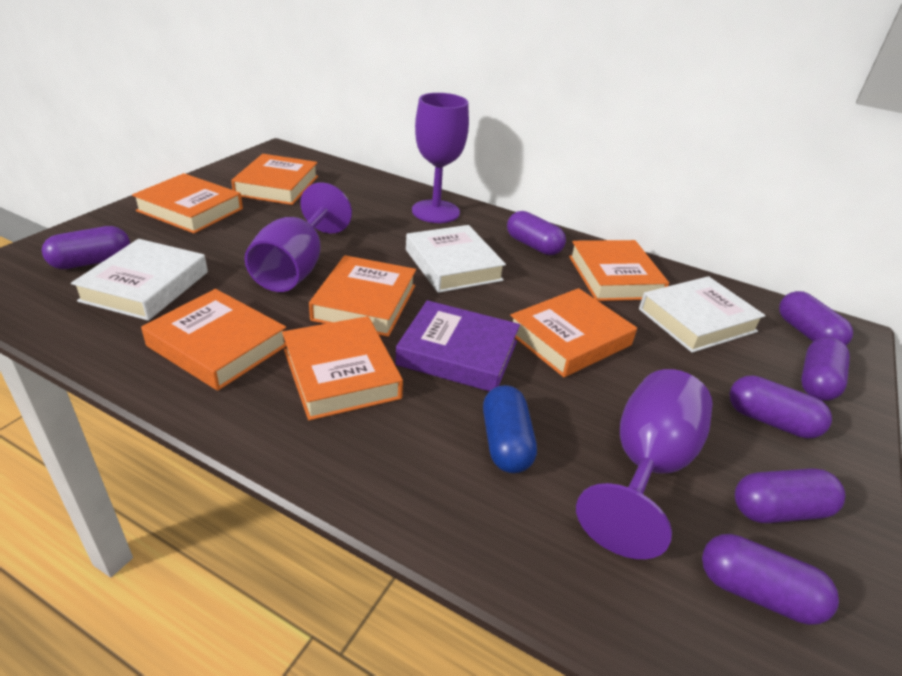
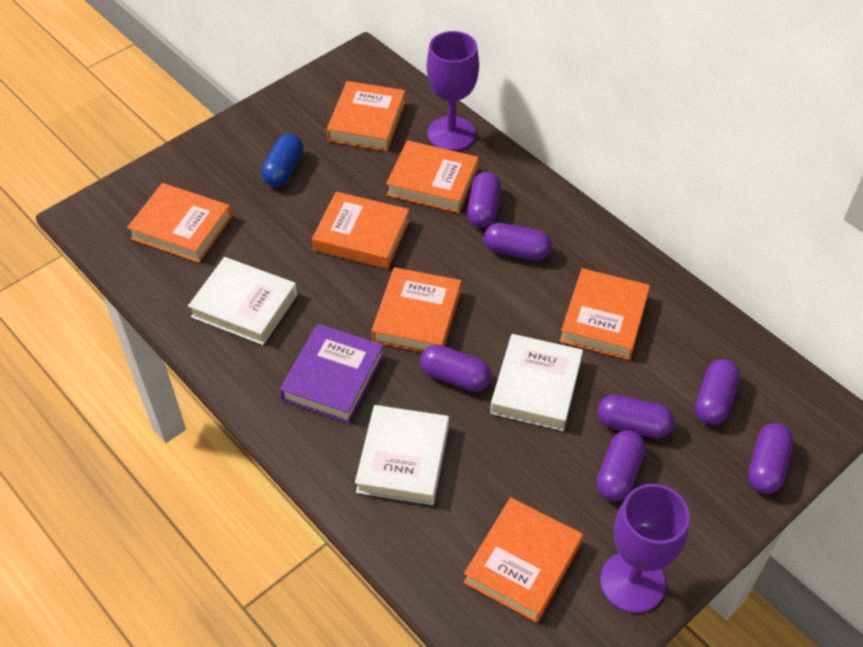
purple goblet: 3 -> 2

